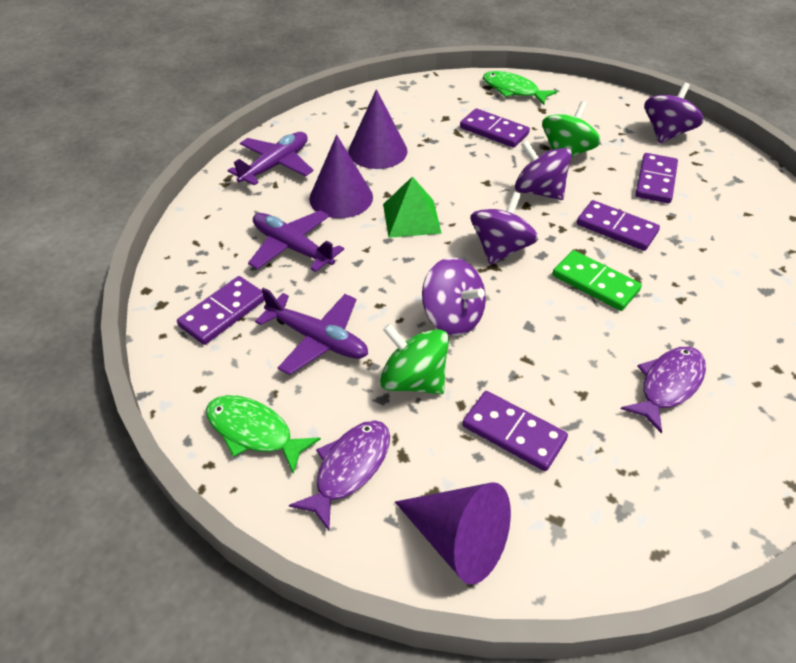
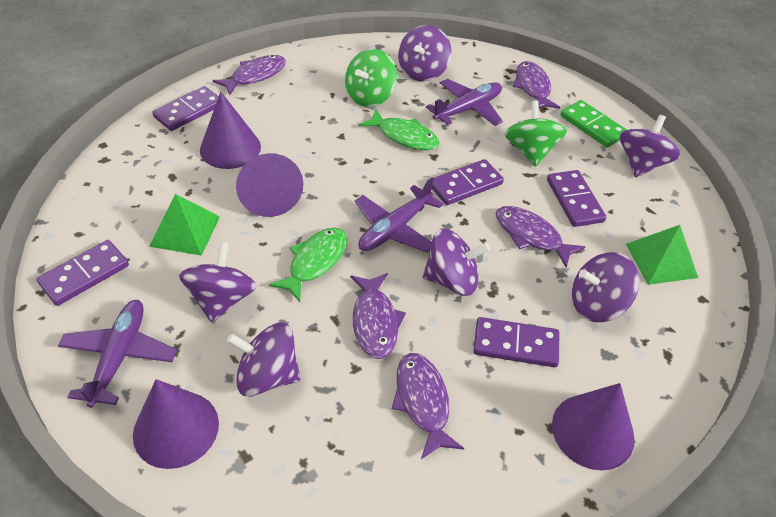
green pyramid: 1 -> 2
purple cone: 3 -> 4
purple fish: 2 -> 5
purple spinning top: 4 -> 6

